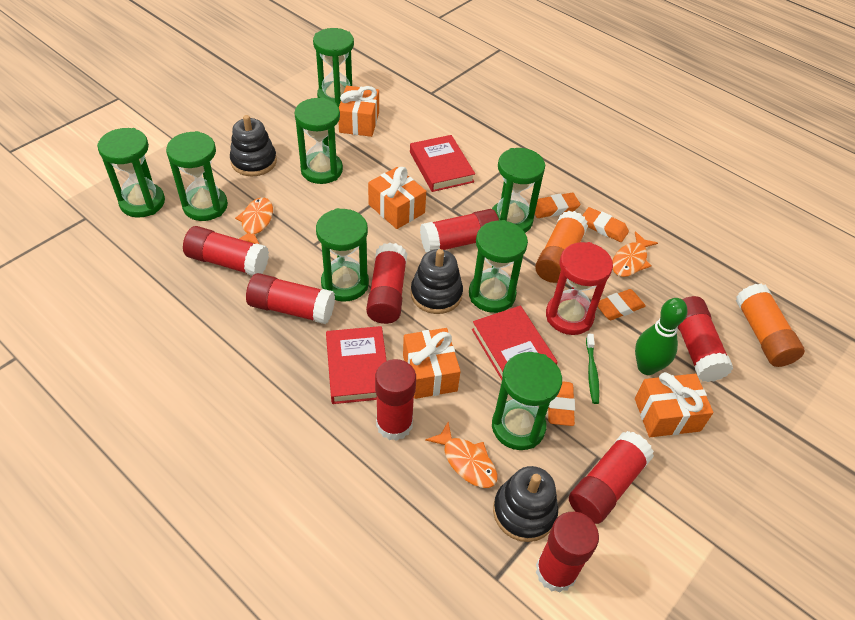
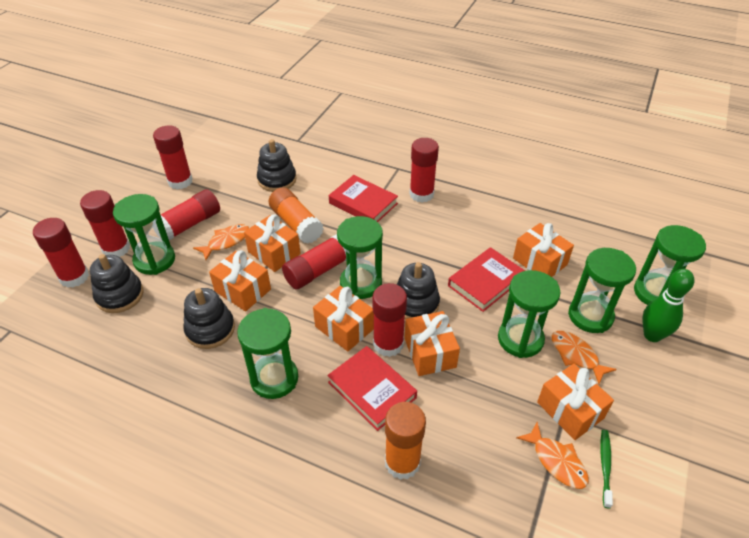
black stacking toy: 3 -> 4
green hourglass: 8 -> 6
orange eraser: 4 -> 0
orange gift: 4 -> 6
red glue stick: 8 -> 7
red hourglass: 1 -> 0

